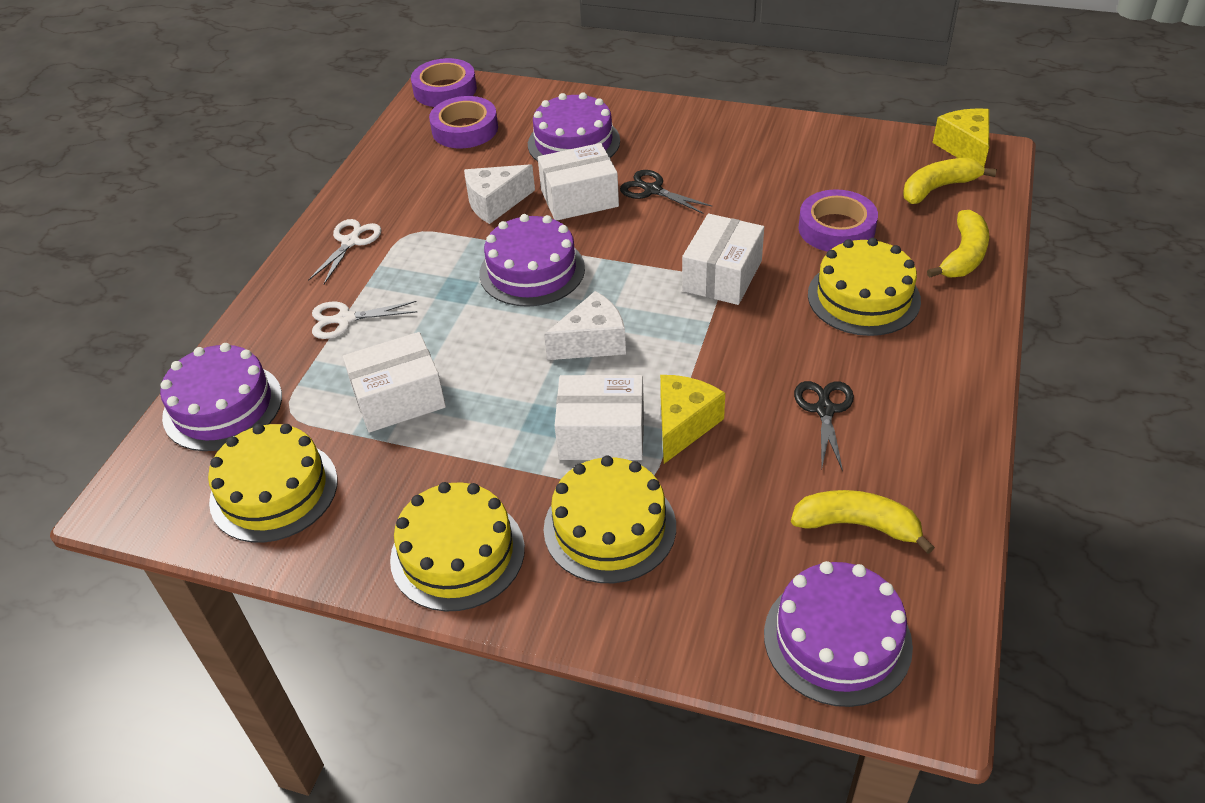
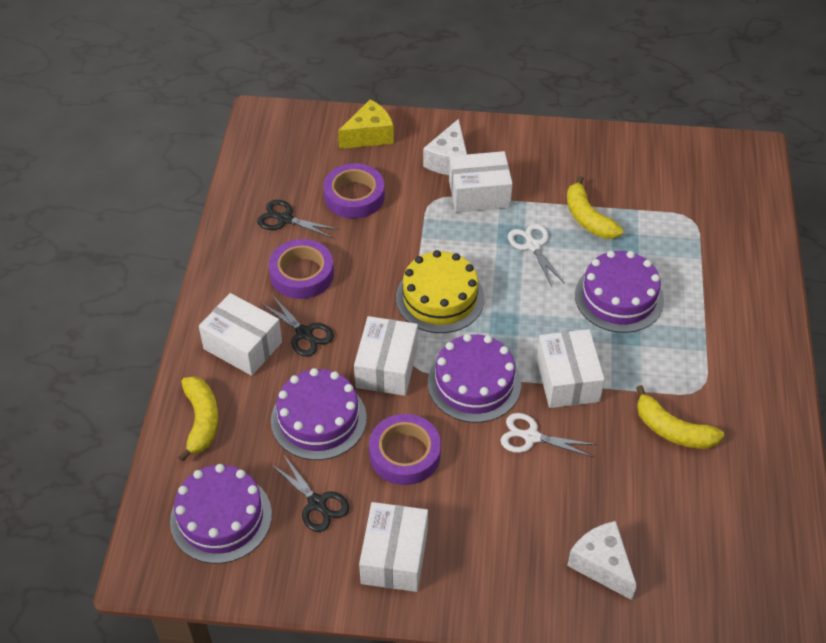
black scissors: 2 -> 3
white box: 4 -> 5
yellow cake: 4 -> 1
yellow cheese: 2 -> 1

